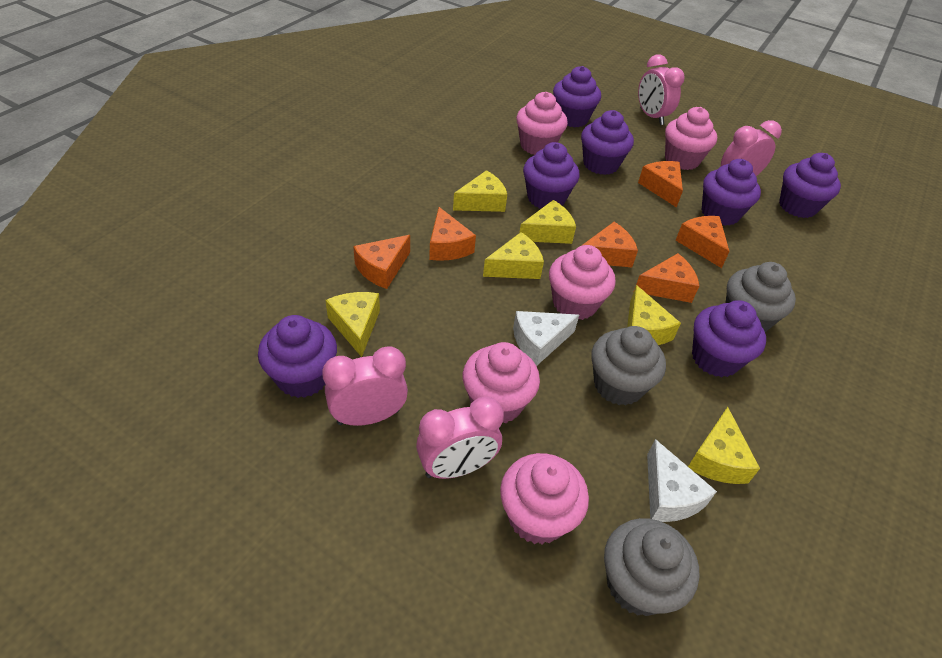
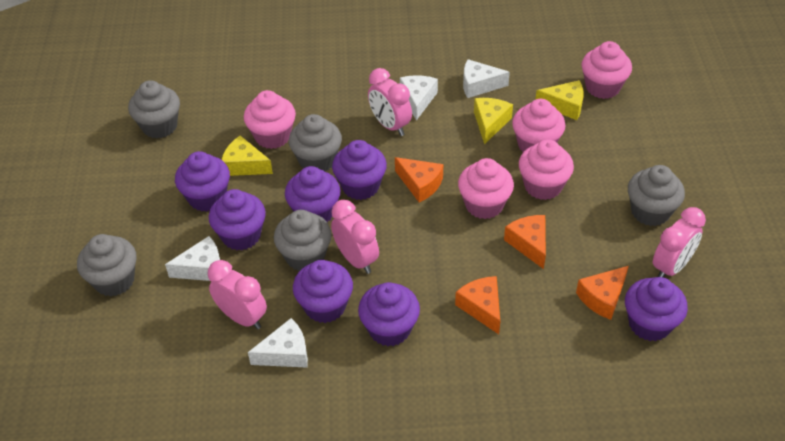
grey cupcake: 3 -> 5
orange cheese: 6 -> 4
white cheese: 2 -> 4
yellow cheese: 6 -> 3

